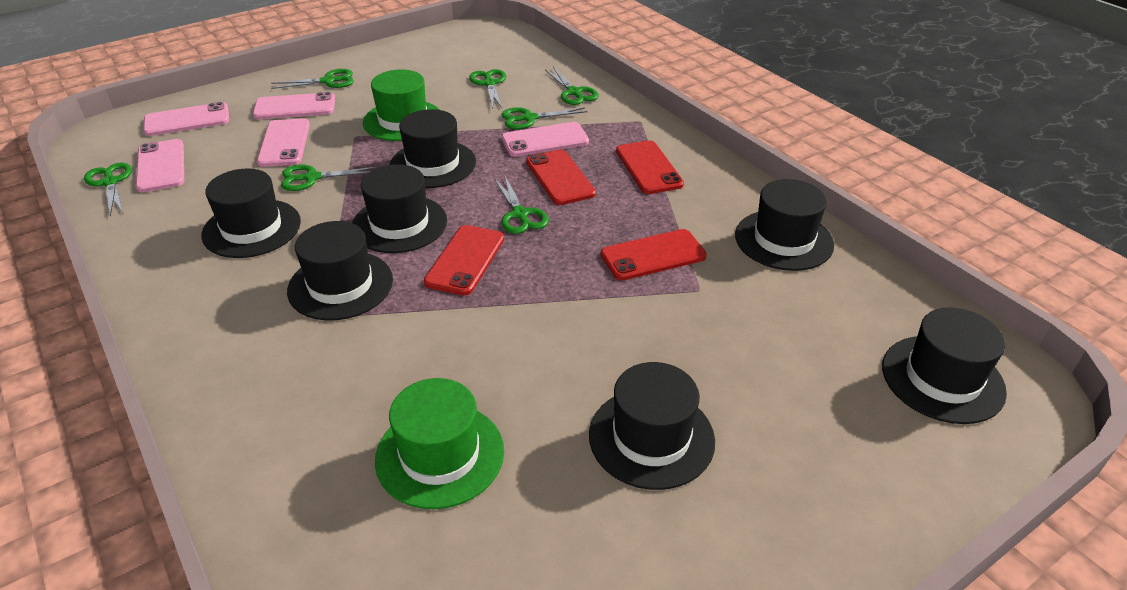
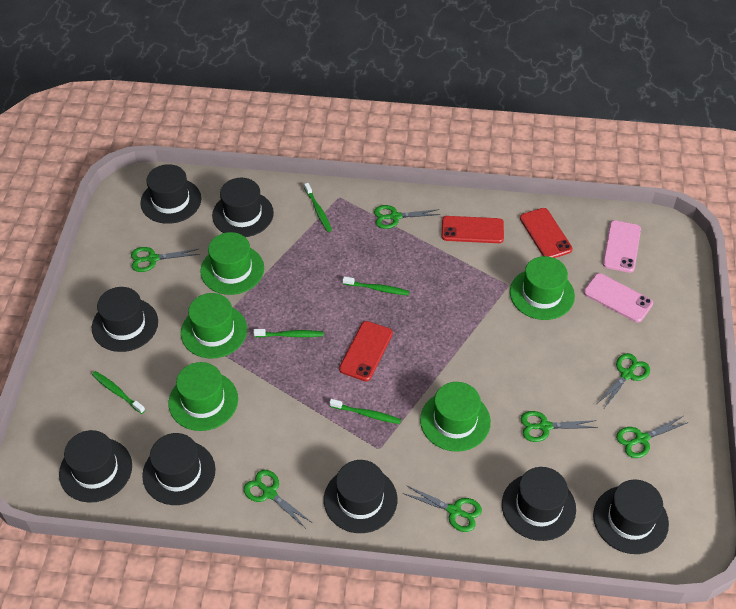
black hat: 7 -> 8
green hat: 2 -> 5
green toothbrush: 0 -> 5
pink phone: 5 -> 2
red phone: 4 -> 3

